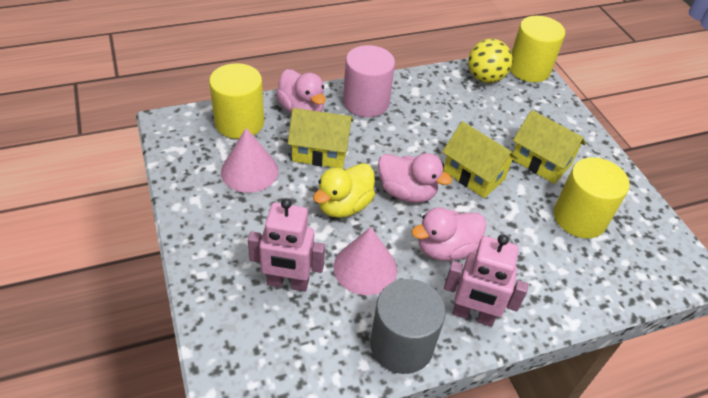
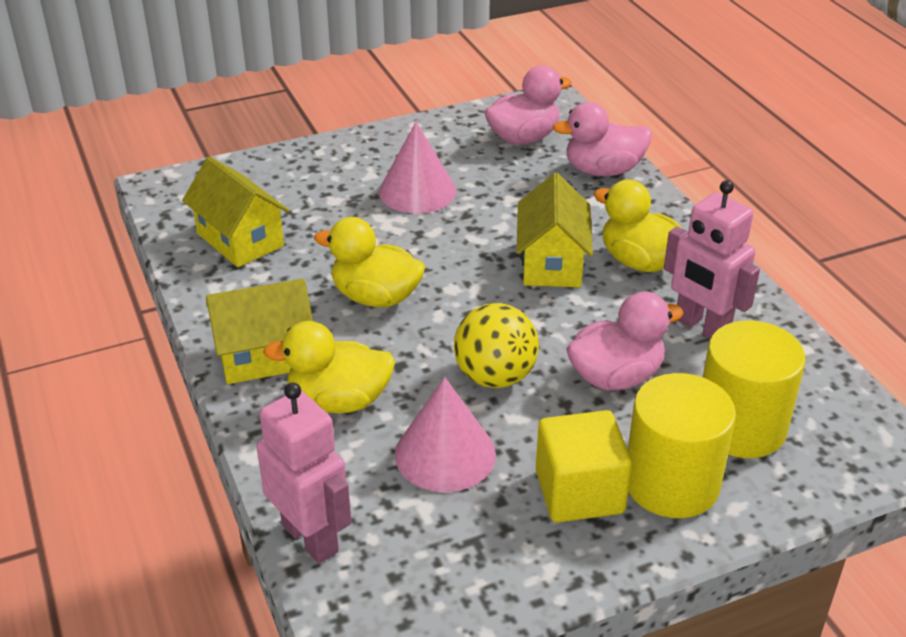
grey cylinder: 1 -> 0
pink cylinder: 1 -> 0
yellow cube: 0 -> 1
yellow cylinder: 3 -> 2
yellow duck: 1 -> 3

